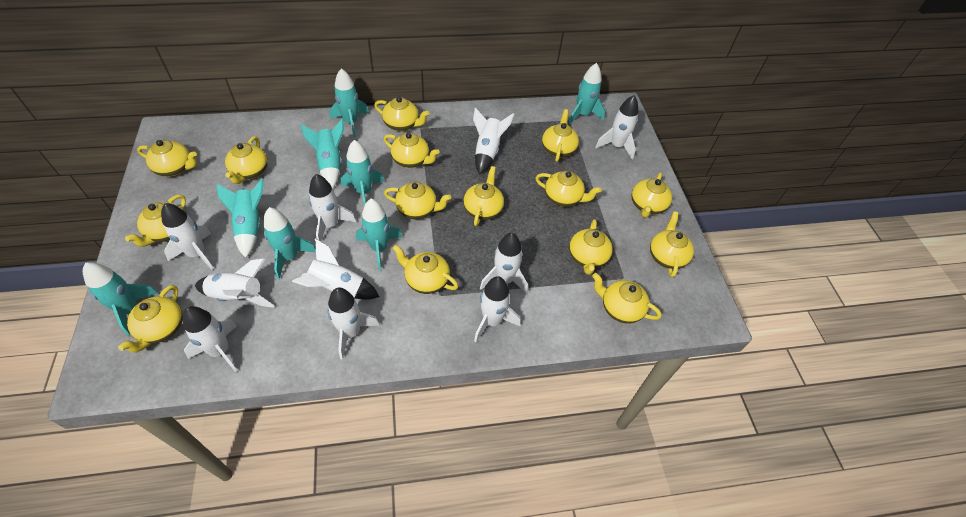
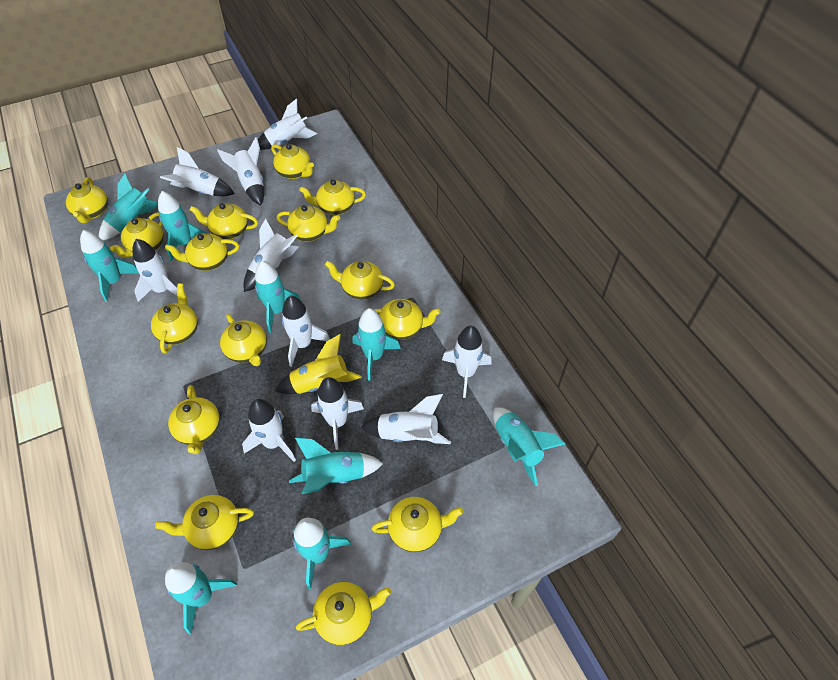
turquoise rocket: 8 -> 9
yellow rocket: 0 -> 1

